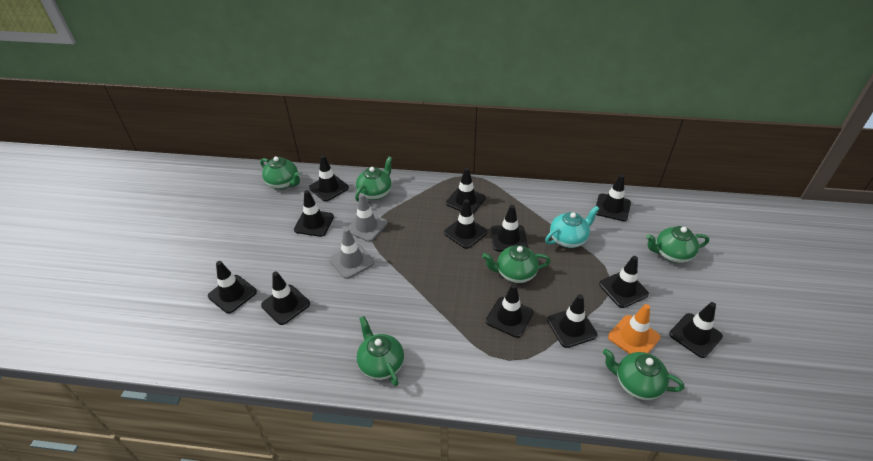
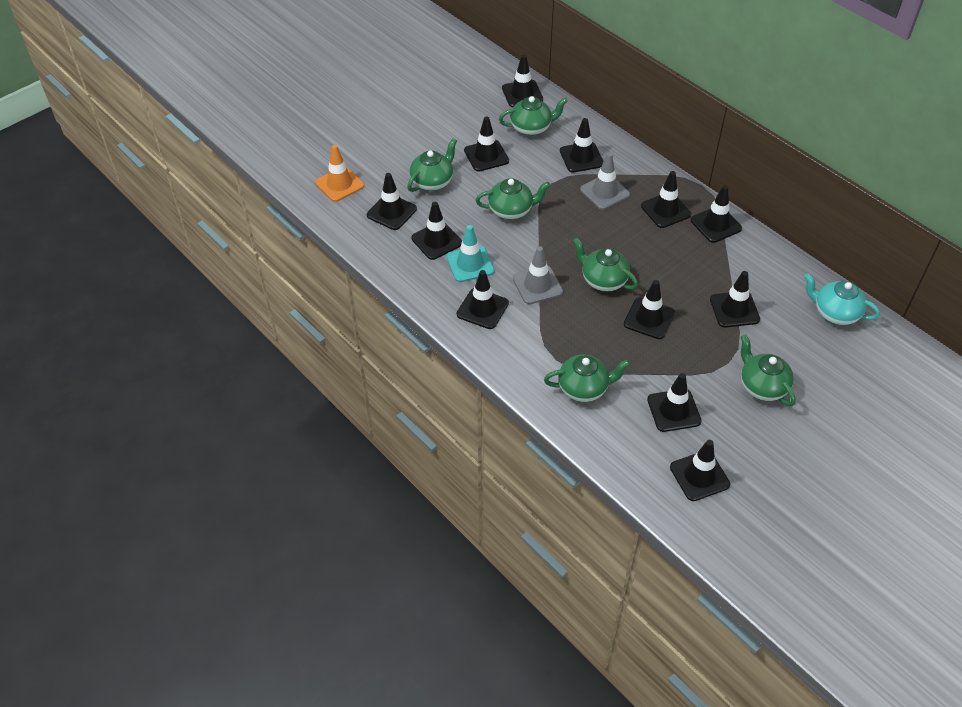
turquoise traffic cone: 0 -> 1

